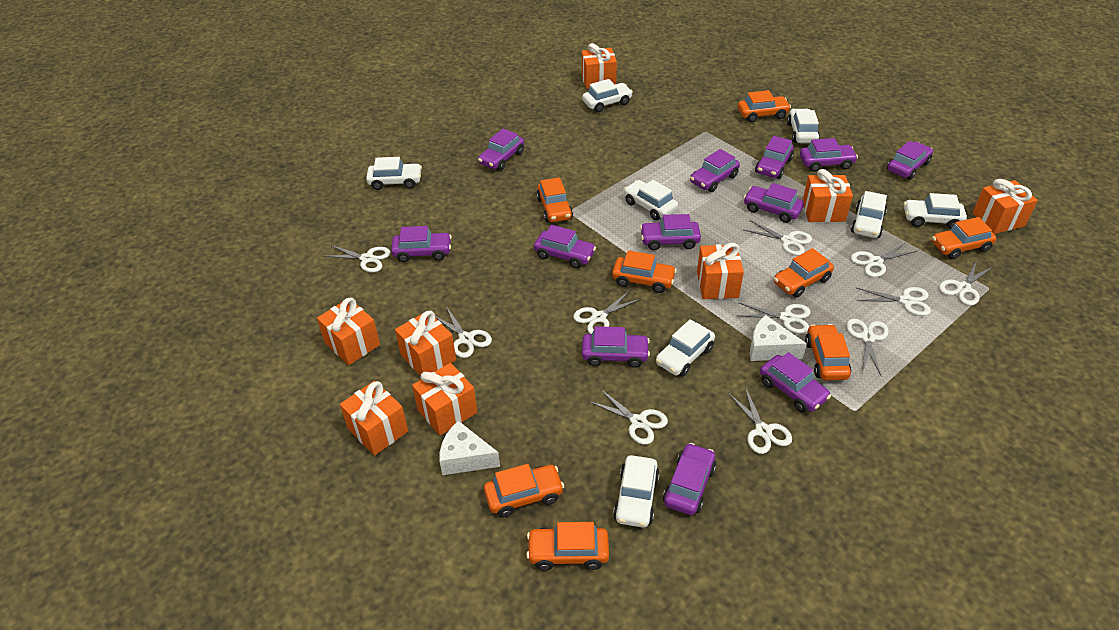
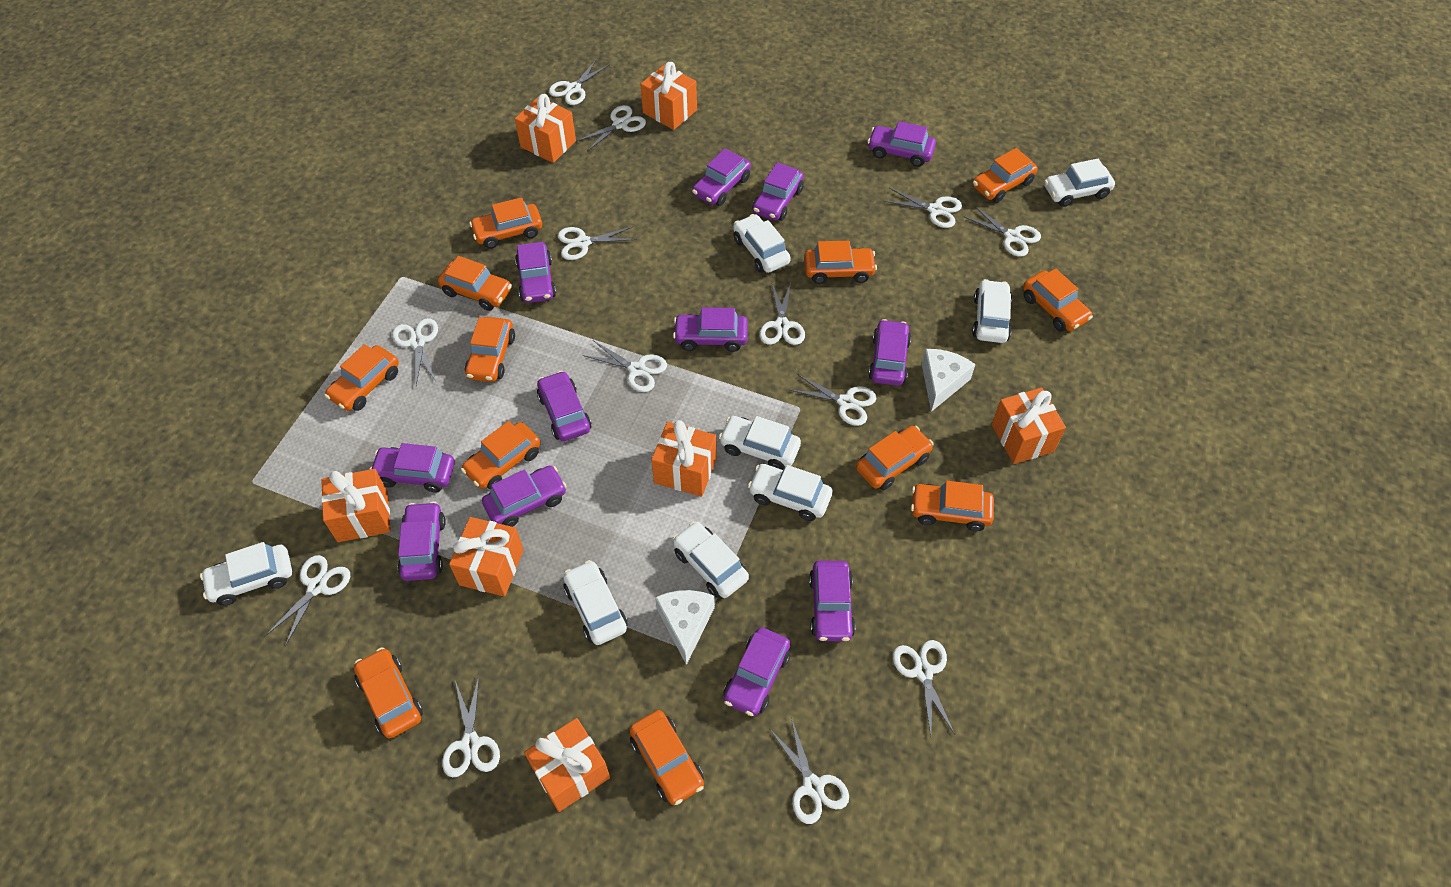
orange car: 8 -> 12
orange gift: 8 -> 7
white scissors: 11 -> 13

